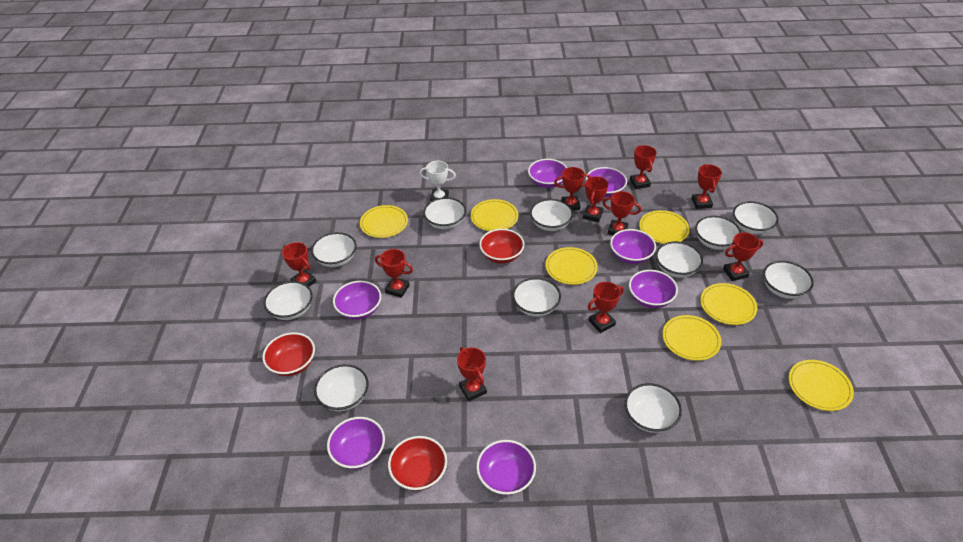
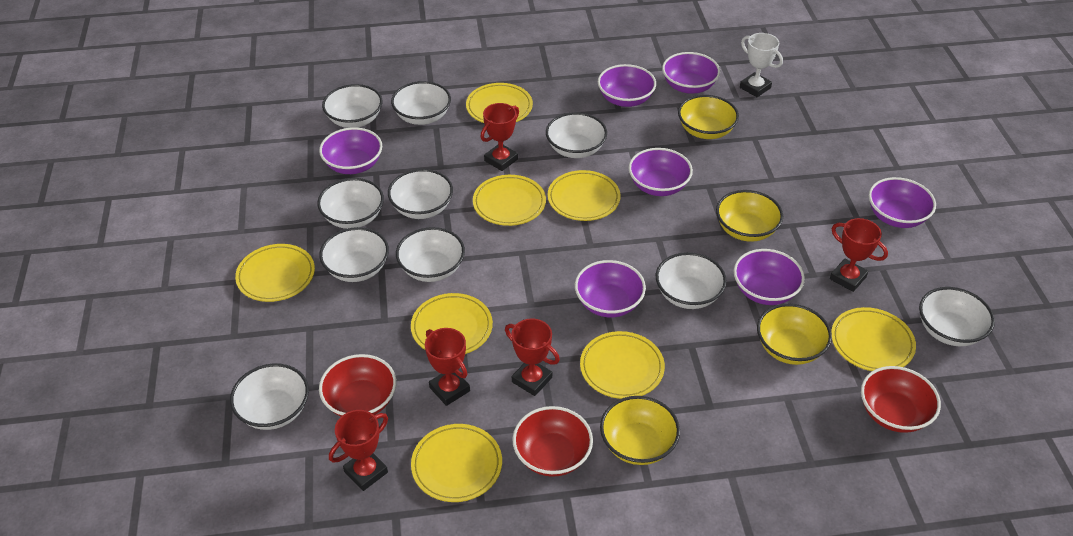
red trophy: 10 -> 5
white bowl: 11 -> 10
yellow bowl: 0 -> 4
yellow plate: 7 -> 8

